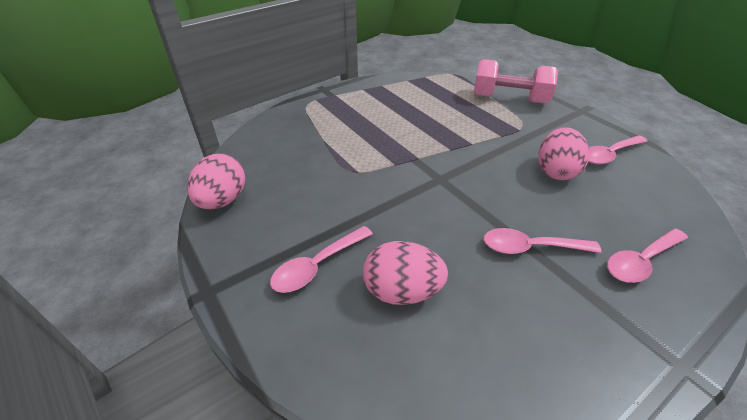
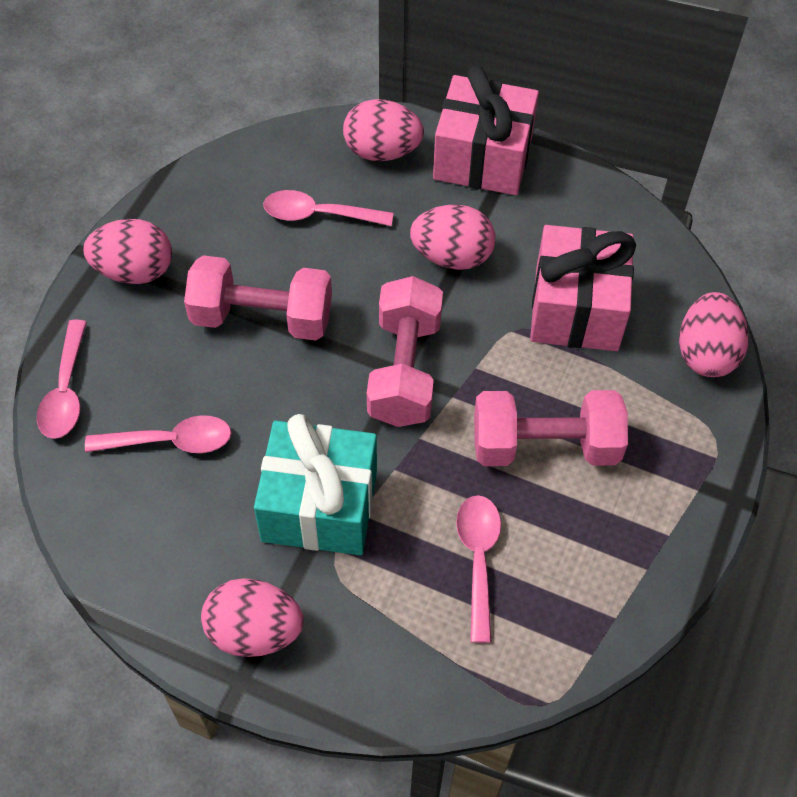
pink dumbbell: 1 -> 3
pink egg: 3 -> 5
pink gift: 0 -> 2
turquoise gift: 0 -> 1

